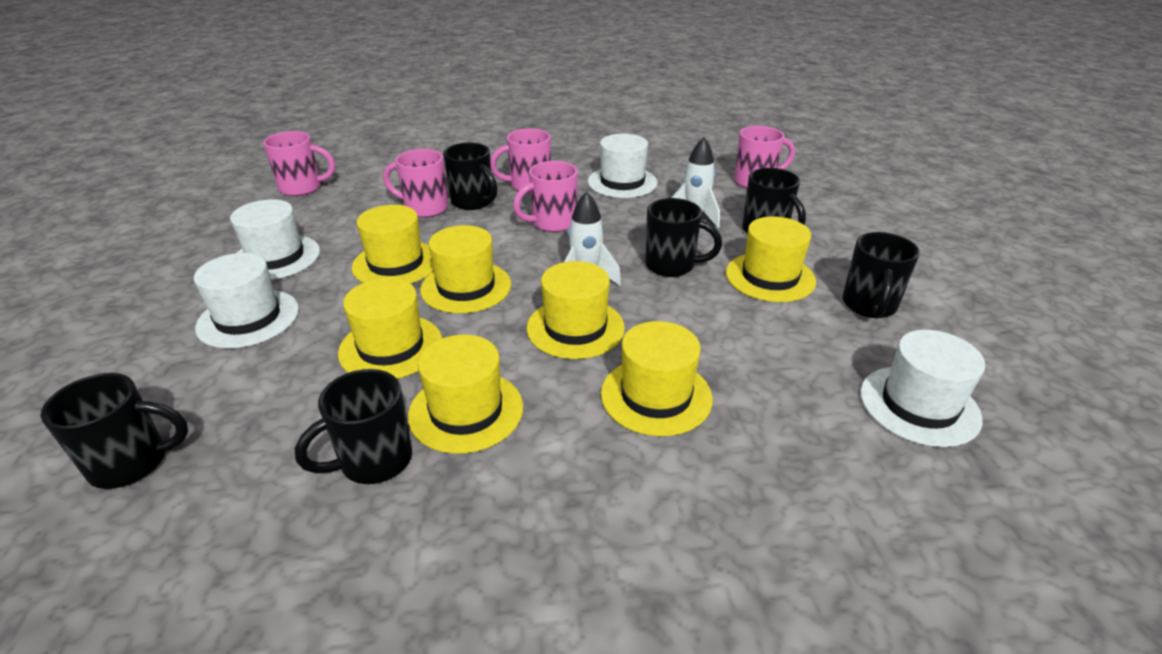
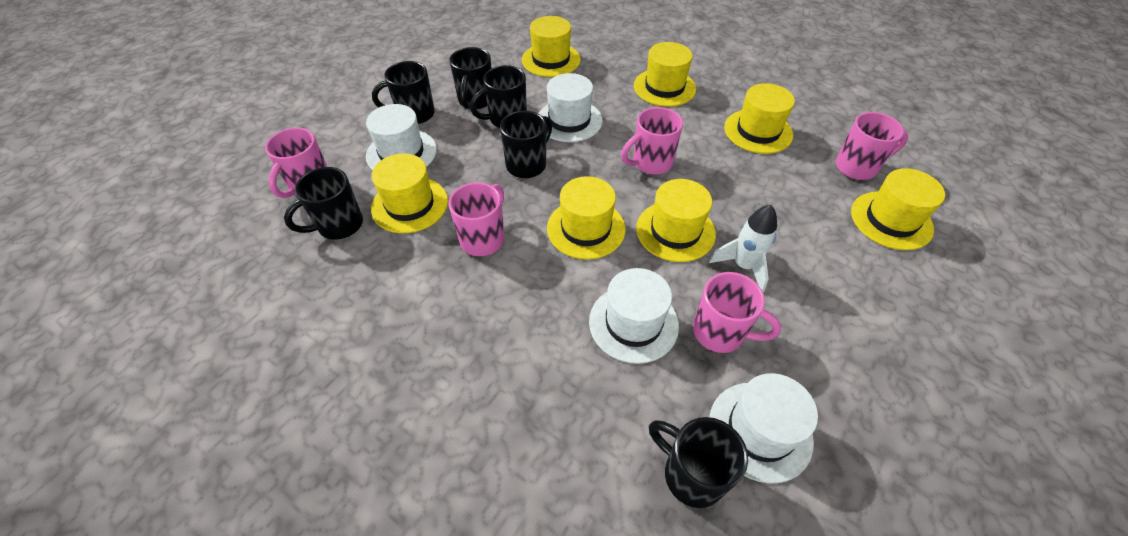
white rocket: 2 -> 1

